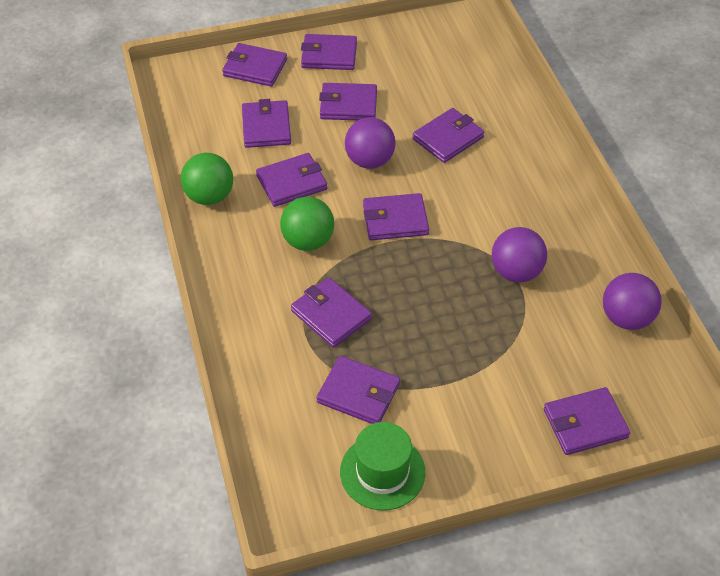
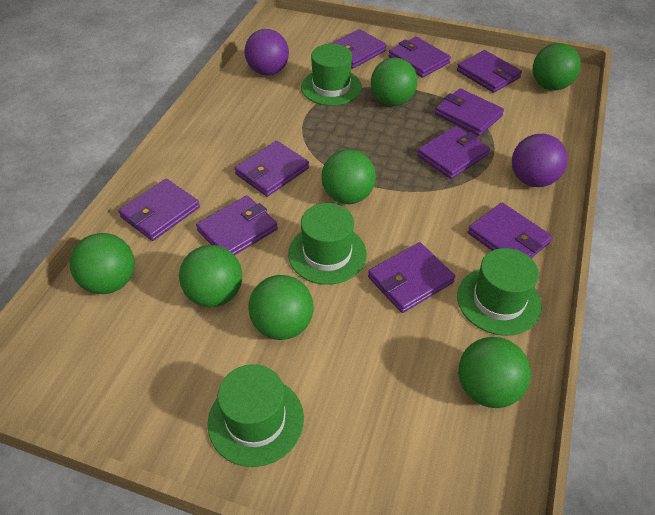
green ball: 2 -> 7
green hat: 1 -> 4
purple ball: 3 -> 2

